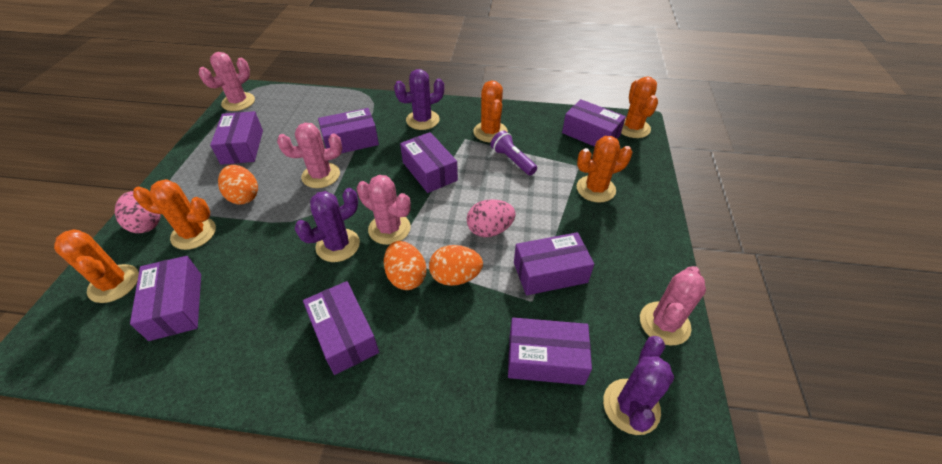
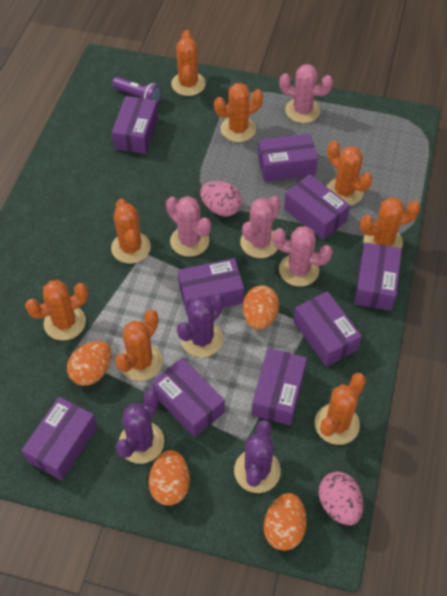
orange cactus: 5 -> 8
orange egg: 3 -> 4
purple box: 8 -> 9

